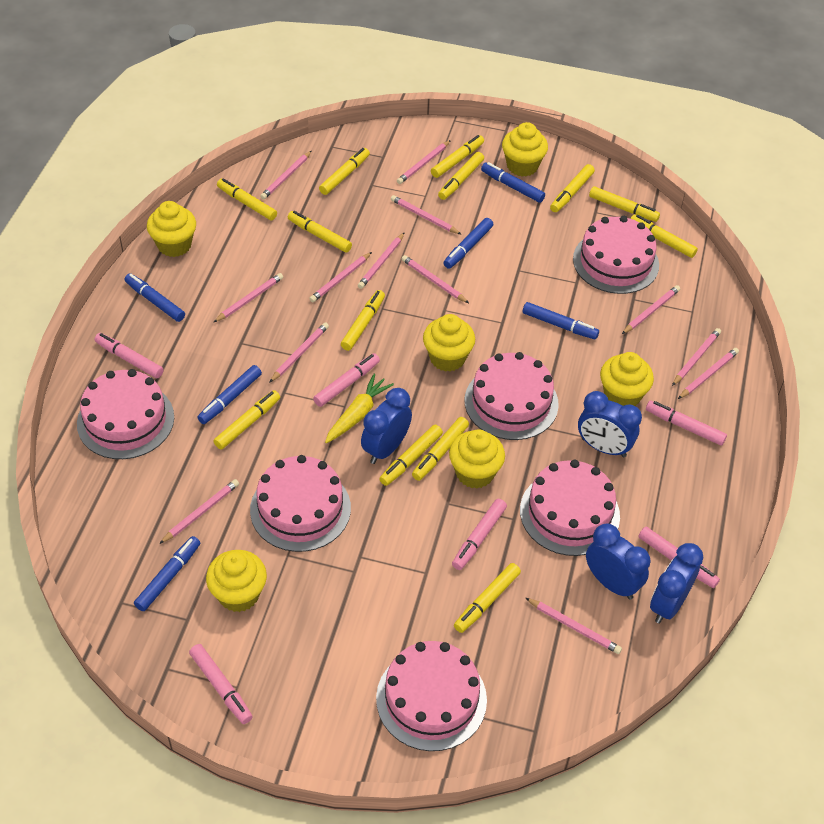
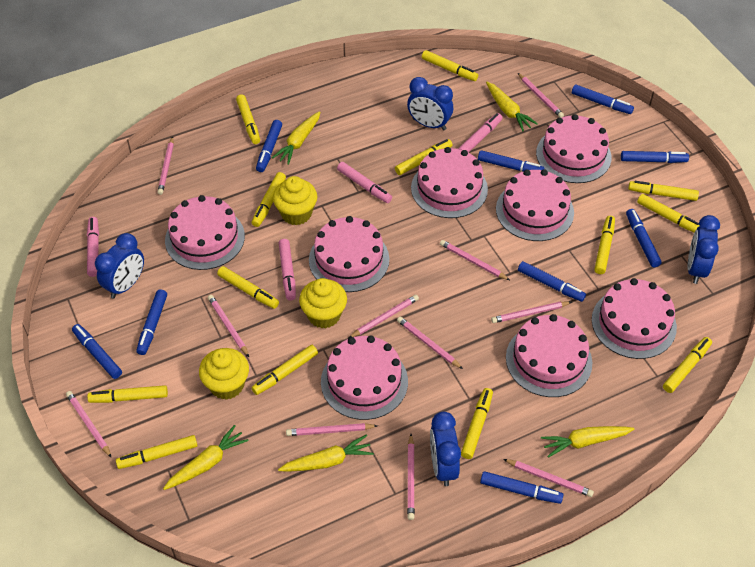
blue marker: 6 -> 9
pink cake: 6 -> 8
pink marker: 6 -> 4
pink pencil: 13 -> 11
yellow carrot: 1 -> 5
yellow cupcake: 6 -> 3

